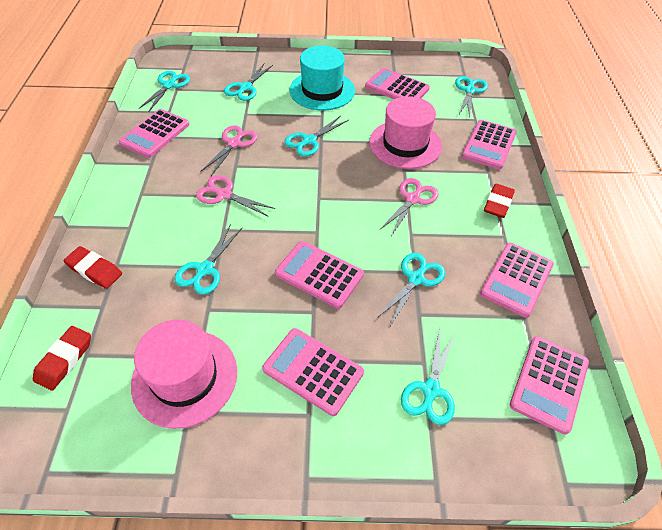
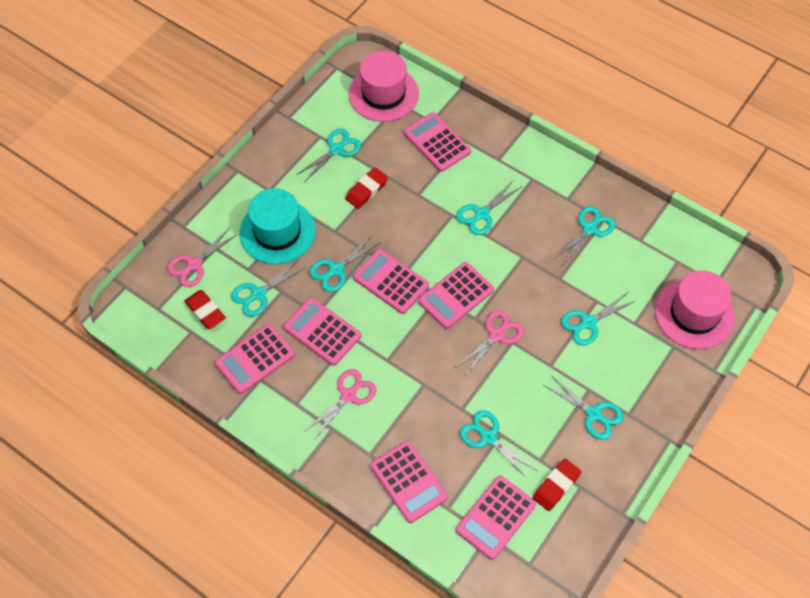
turquoise scissors: 7 -> 8

